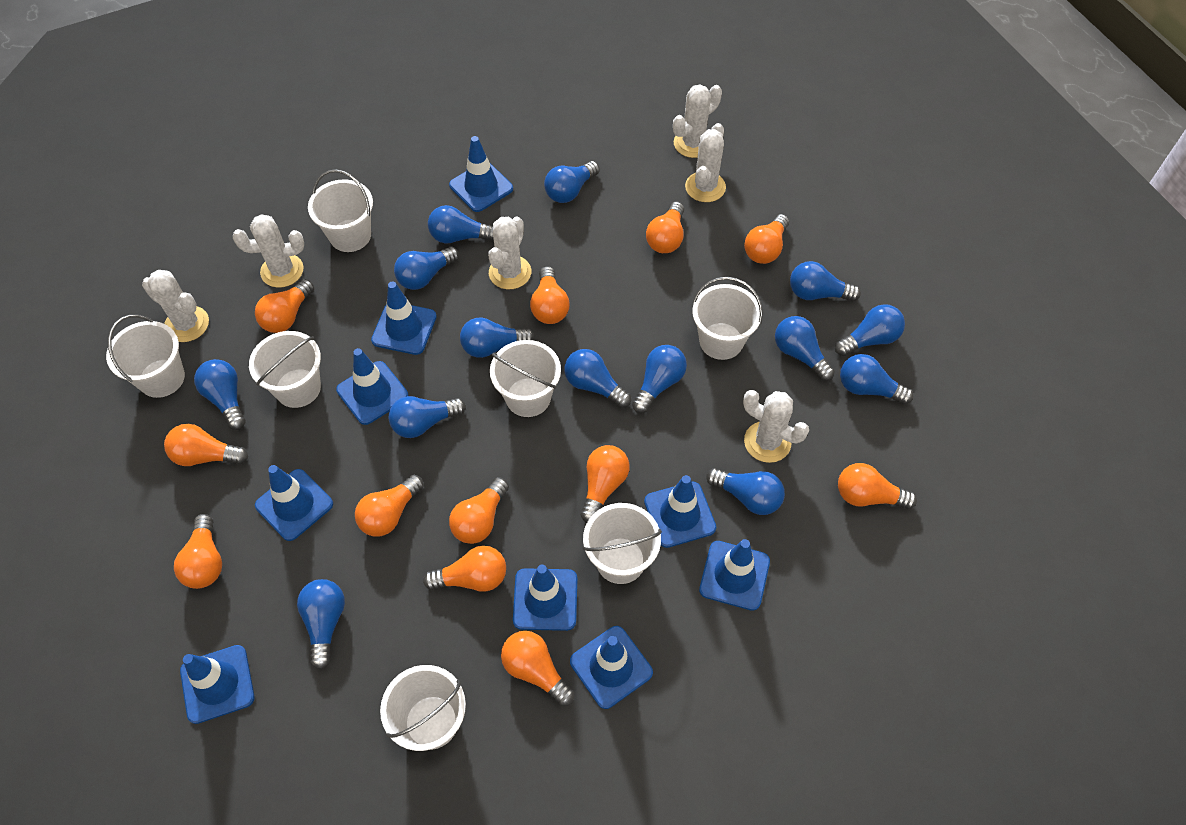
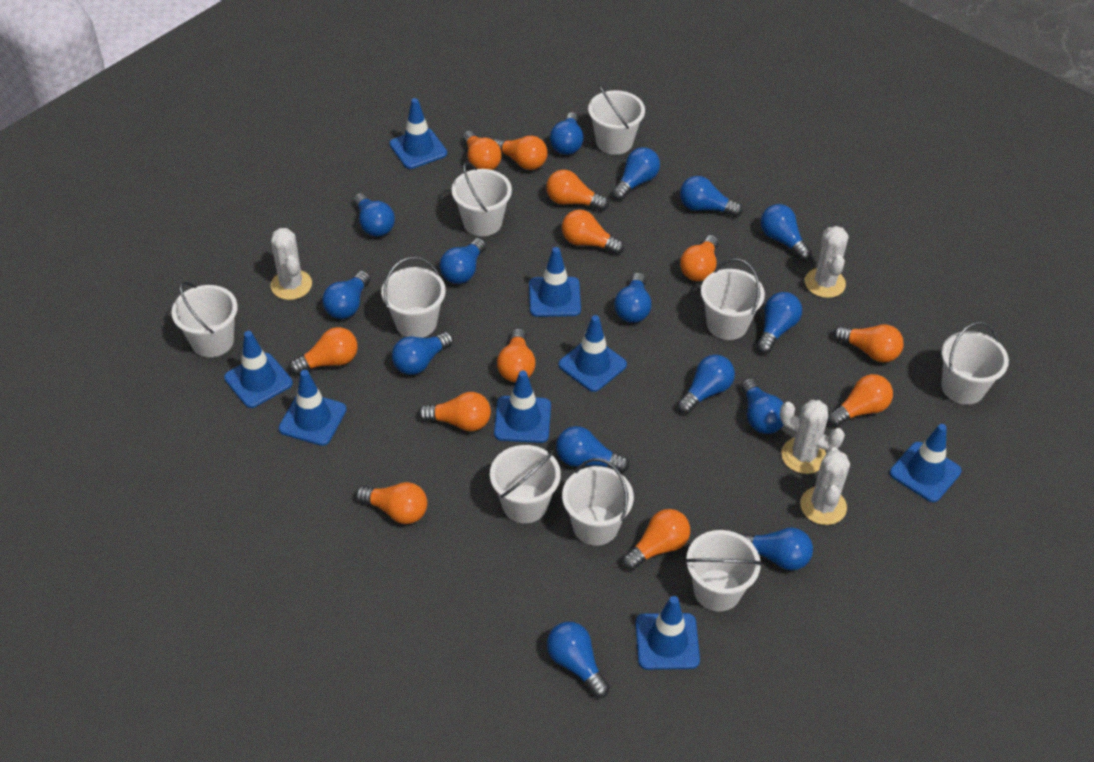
blue light bulb: 14 -> 15
blue traffic cone: 9 -> 8
white bucket: 7 -> 9
white cactus: 6 -> 4

